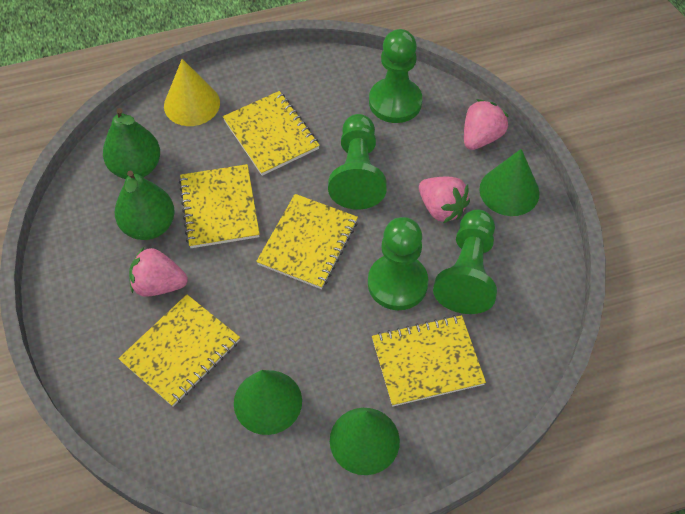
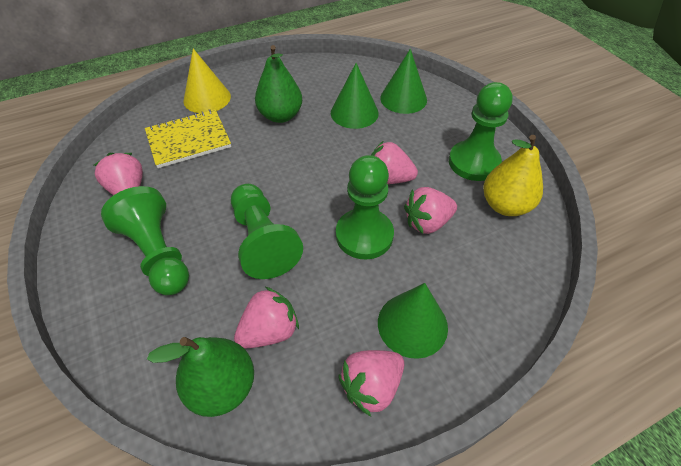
pink strawberry: 3 -> 5
yellow notebook: 5 -> 1
yellow pear: 0 -> 1

